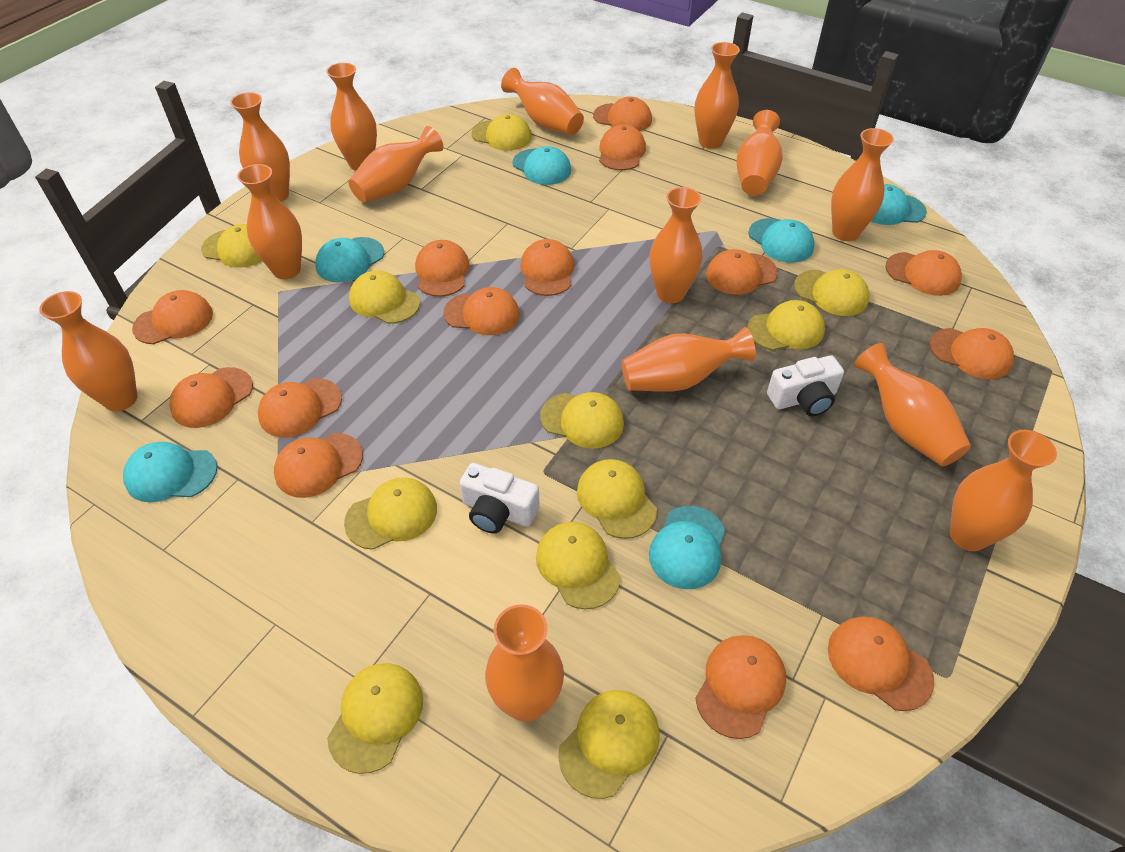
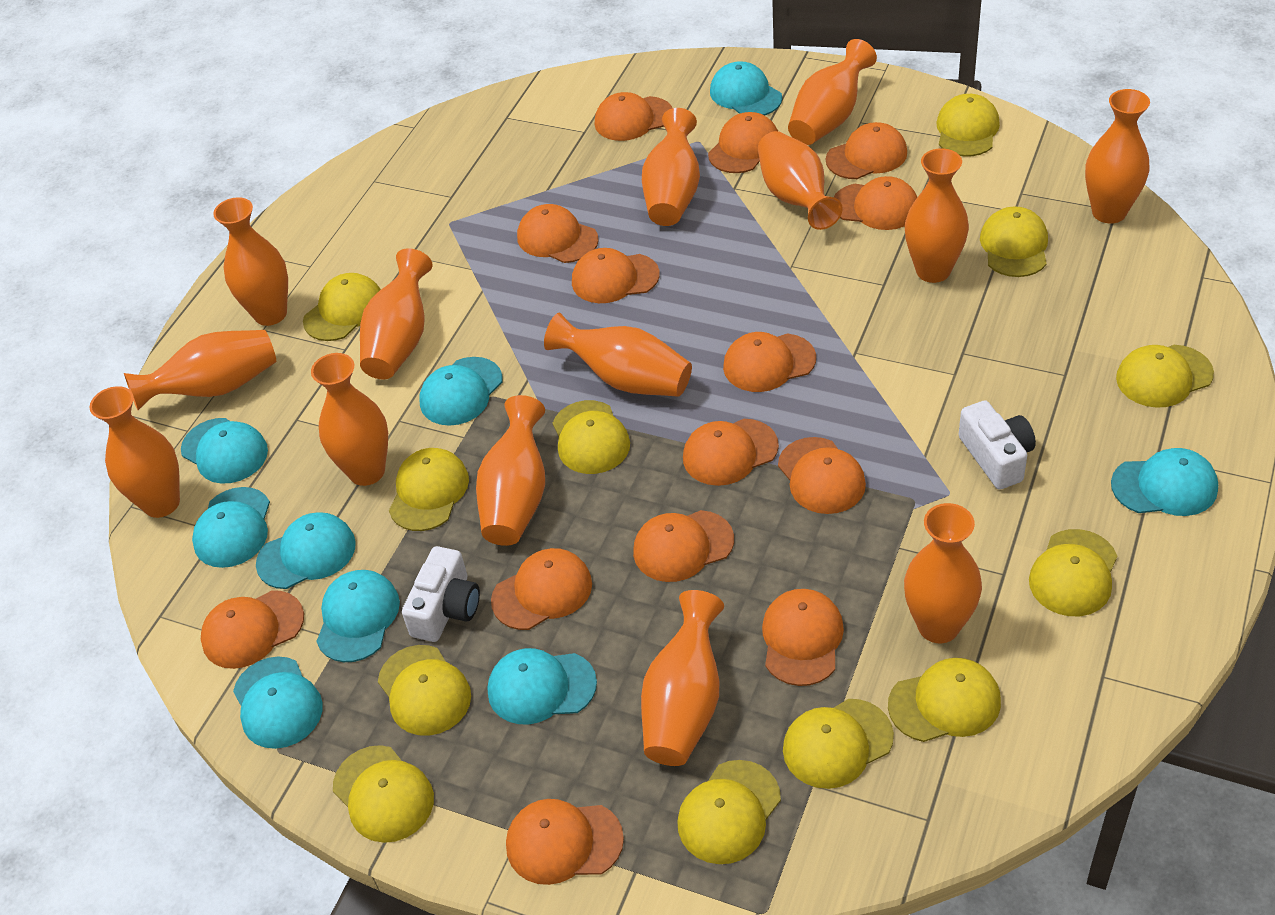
turquoise cap: 6 -> 9
yellow cap: 11 -> 12

